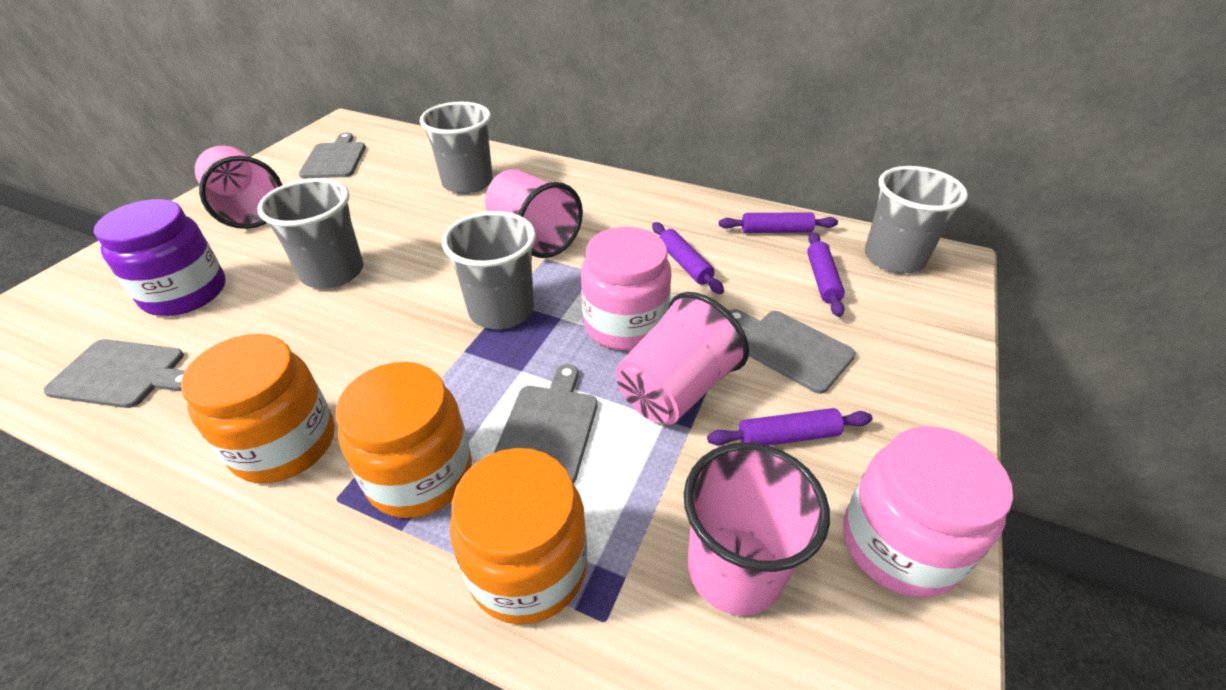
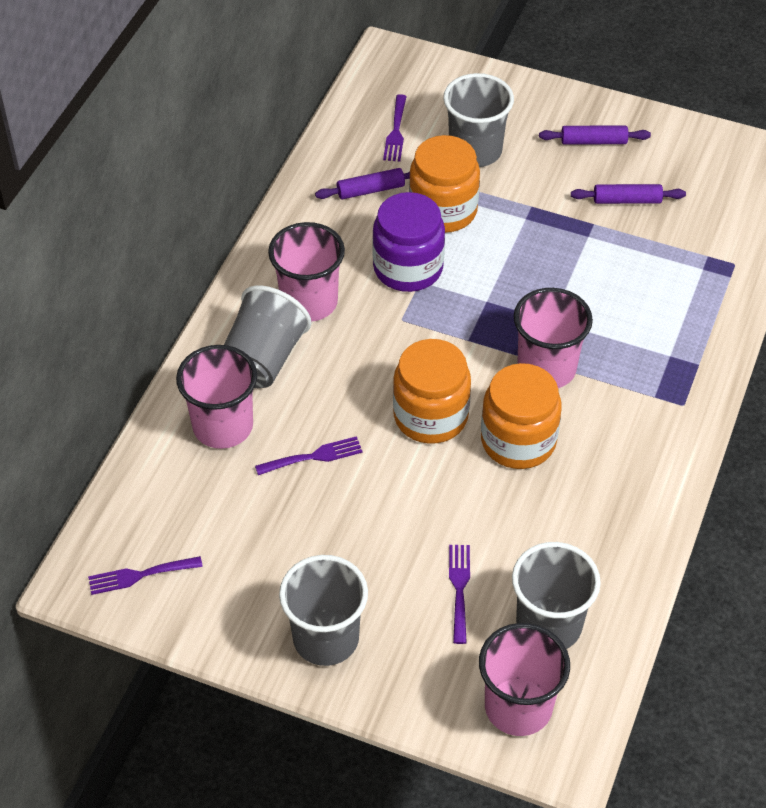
grey cutting board: 4 -> 0
pink jar: 2 -> 0
purple fork: 0 -> 4
purple rolling pin: 4 -> 3

